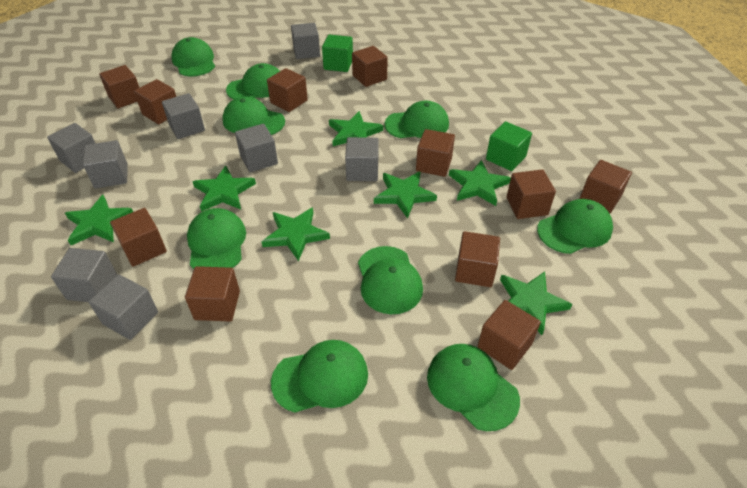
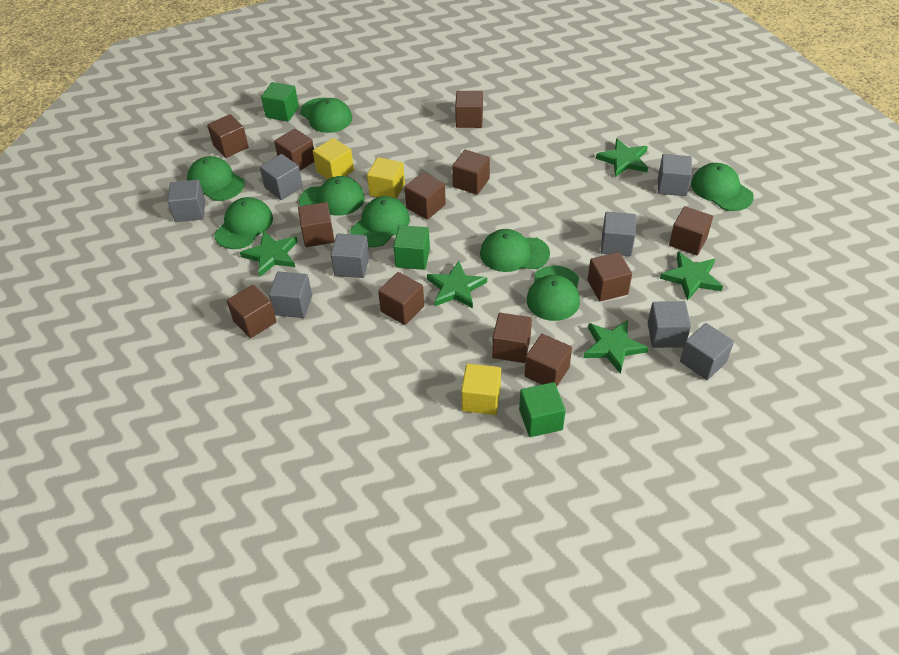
brown cube: 11 -> 12
green cap: 9 -> 8
green cube: 2 -> 3
green star: 7 -> 5
yellow cube: 0 -> 3

